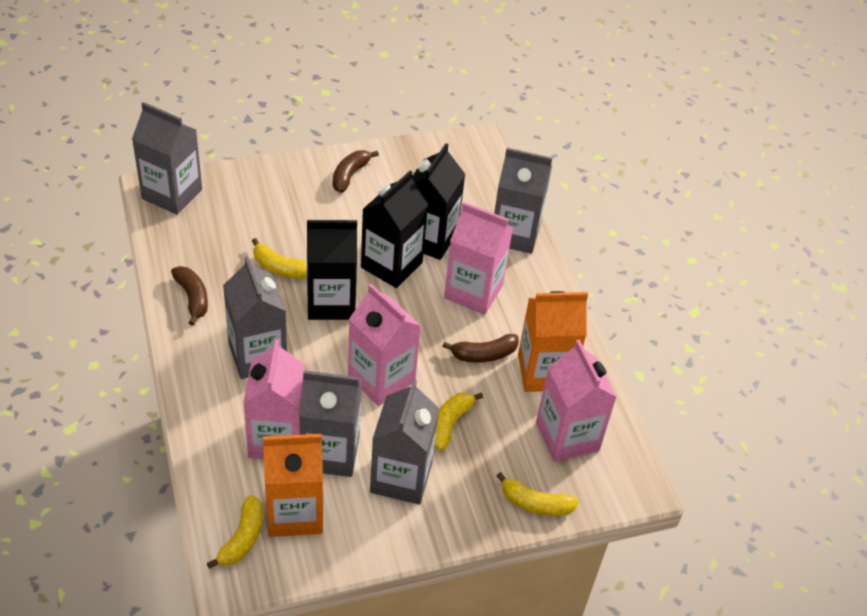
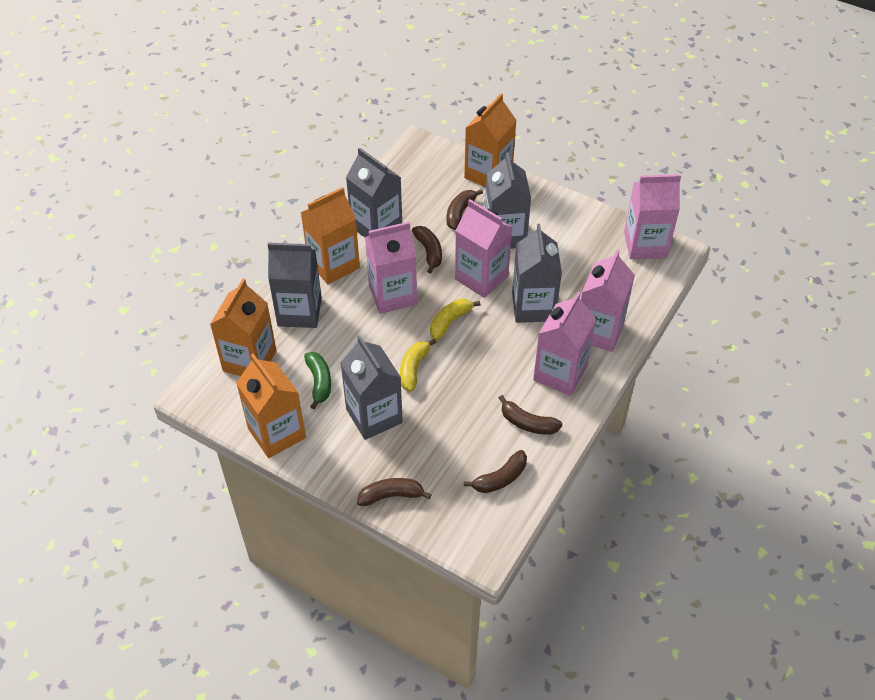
black carton: 3 -> 0
brown banana: 3 -> 5
green banana: 0 -> 1
orange carton: 2 -> 4
pink carton: 4 -> 5
yellow banana: 4 -> 2

